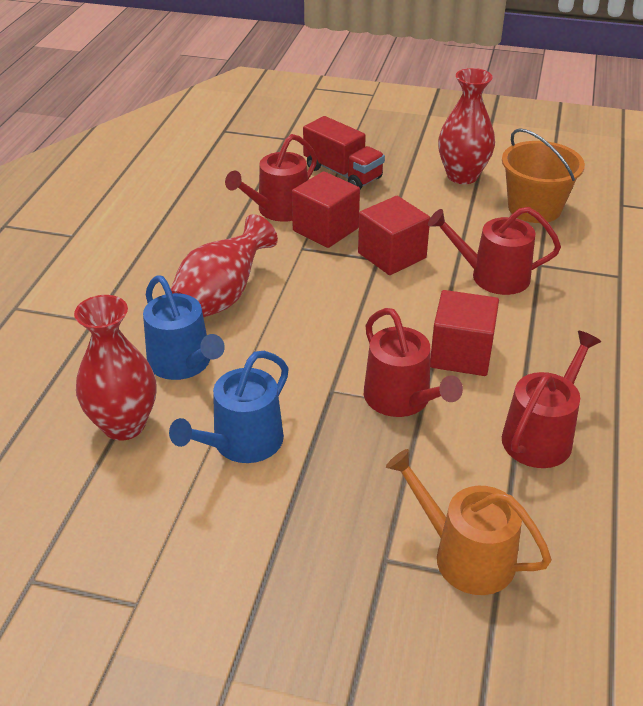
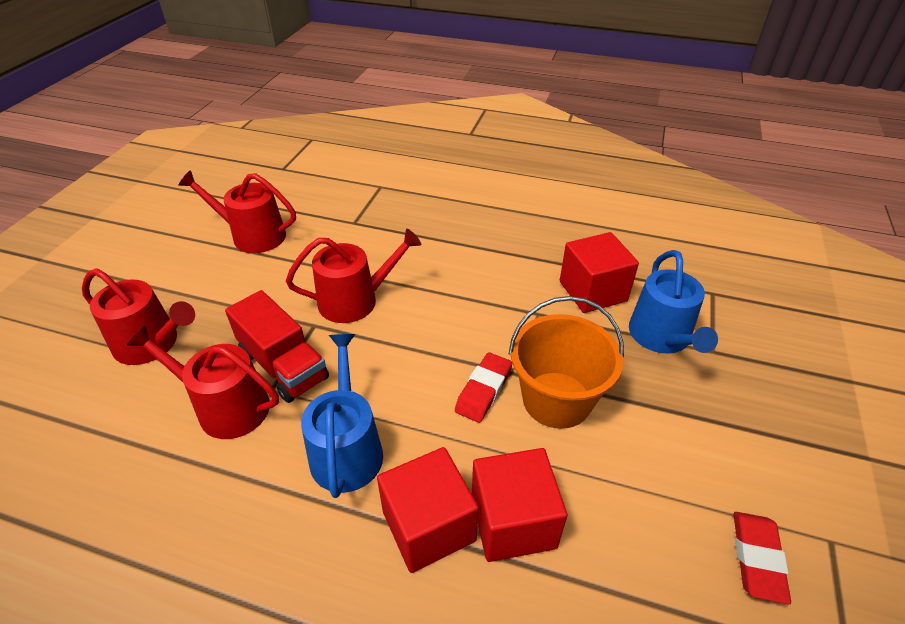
orange watering can: 1 -> 0
red eraser: 0 -> 2
red vase: 3 -> 0

